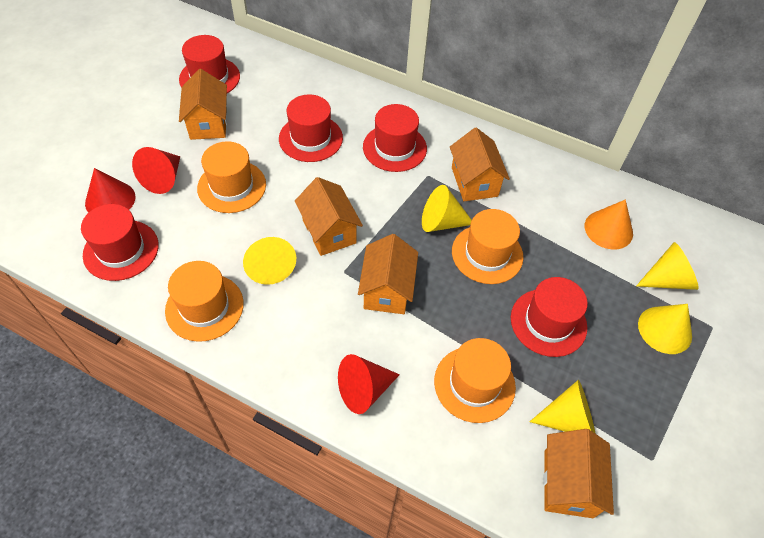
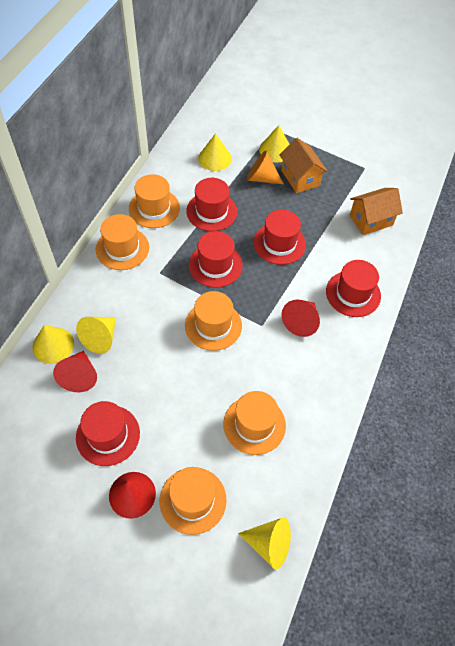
orange hat: 4 -> 5
orange house: 5 -> 2

